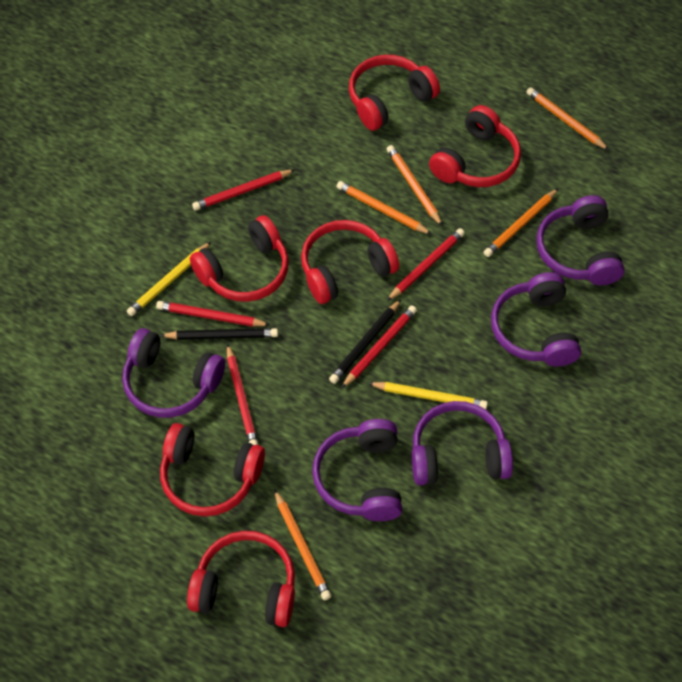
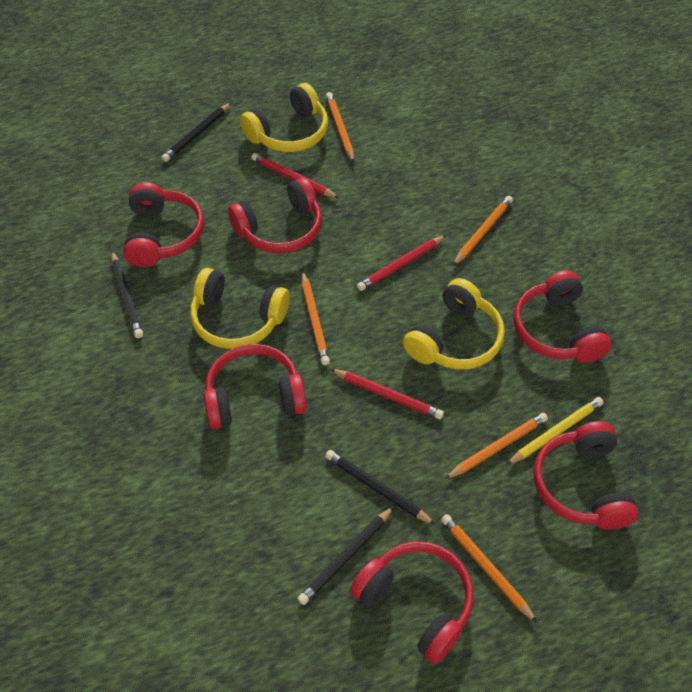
black pencil: 2 -> 4
purple headphones: 5 -> 0
red pencil: 5 -> 3
yellow headphones: 0 -> 3
yellow pencil: 2 -> 1

